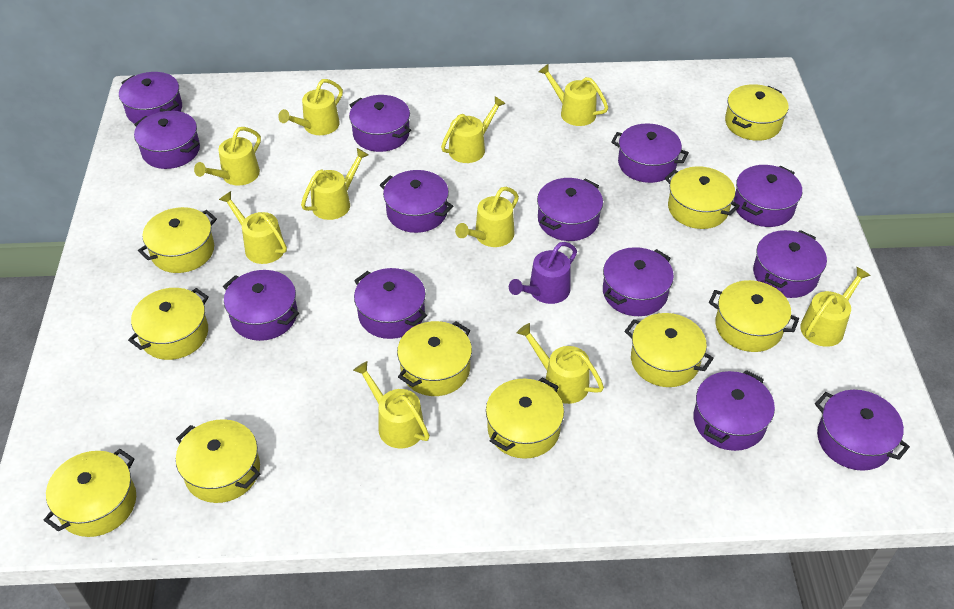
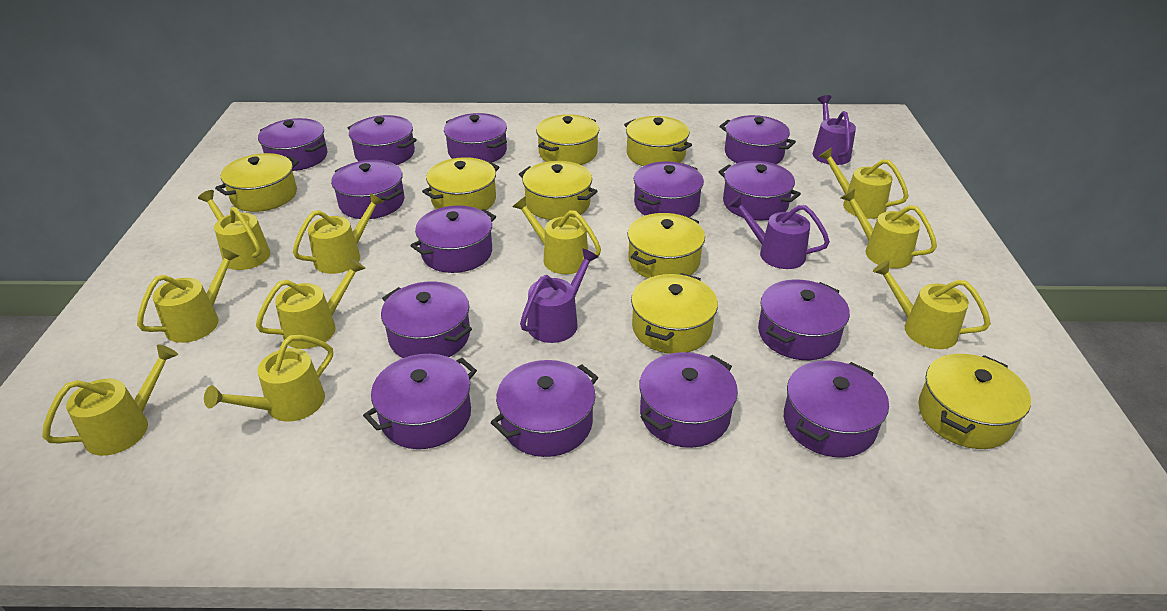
purple pot: 13 -> 14
purple watering can: 1 -> 3
yellow pot: 10 -> 8

